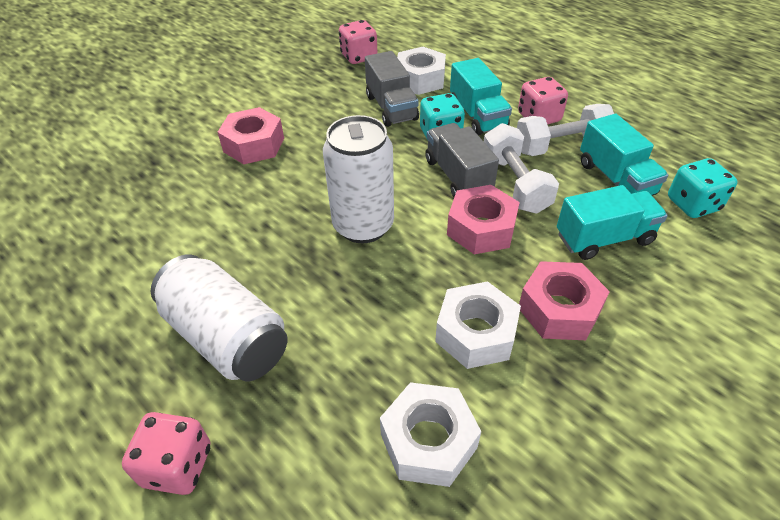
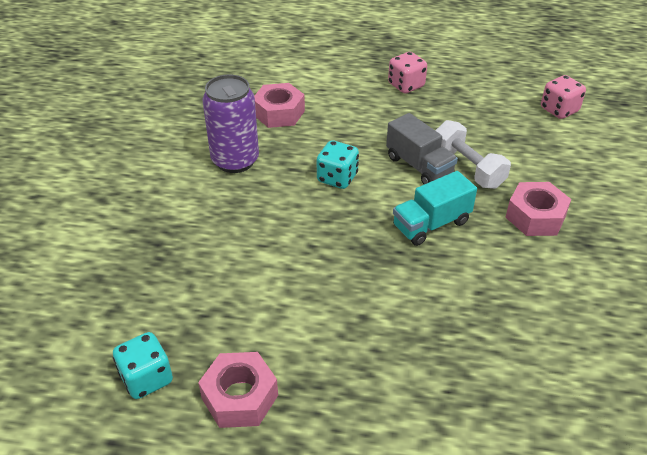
grey truck: 2 -> 1
pink dice: 3 -> 2
purple can: 0 -> 1
turquoise truck: 3 -> 1
white can: 2 -> 0
white dumbbell: 2 -> 1
white nut: 3 -> 0

